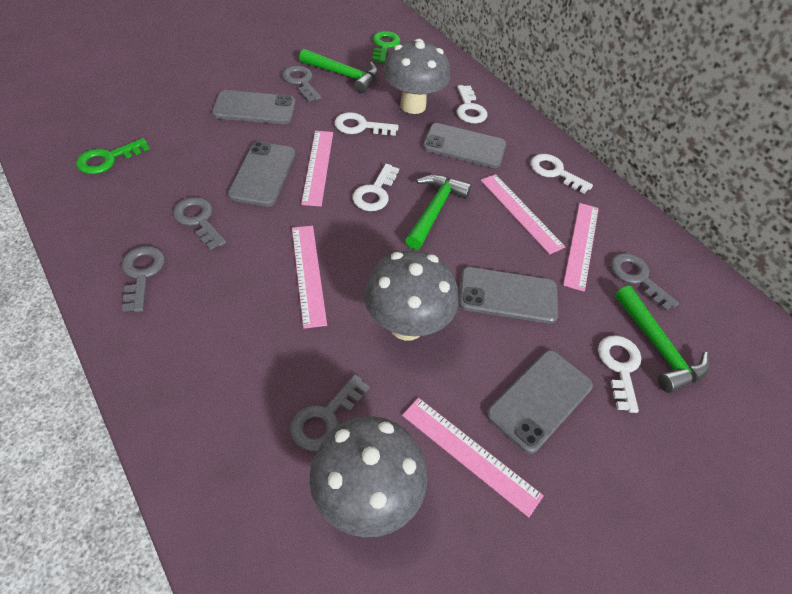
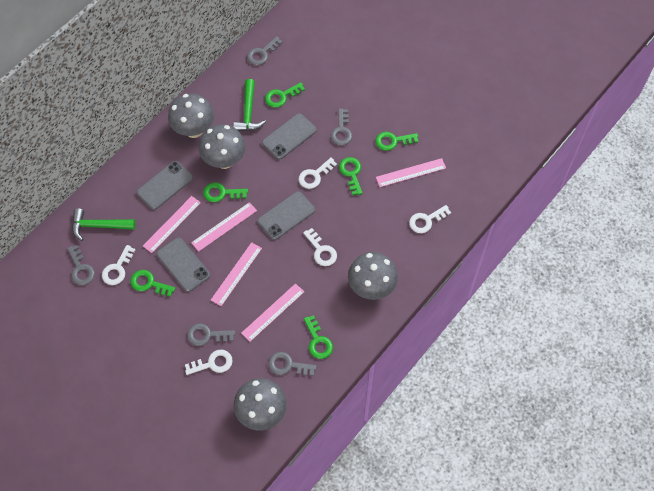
green hammer: 3 -> 2
green key: 2 -> 6
grey mushroom: 3 -> 4
grey phone: 5 -> 4

